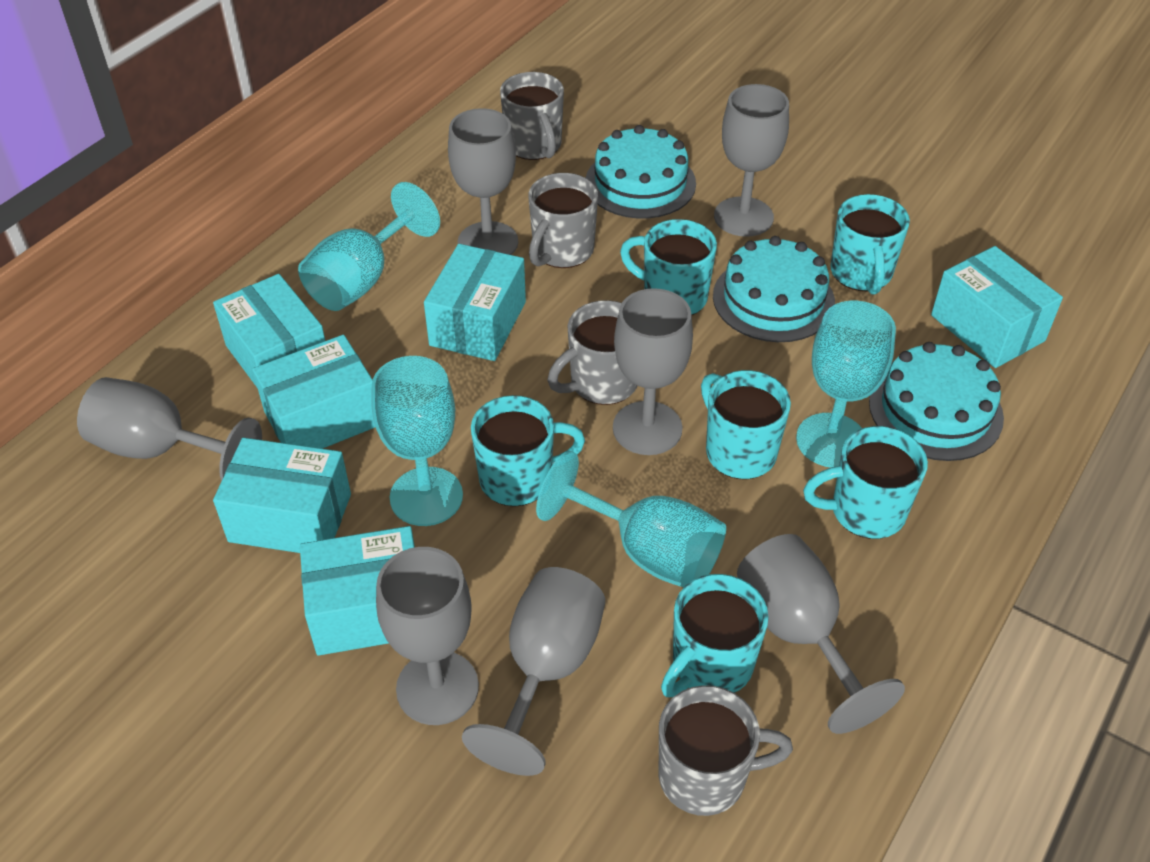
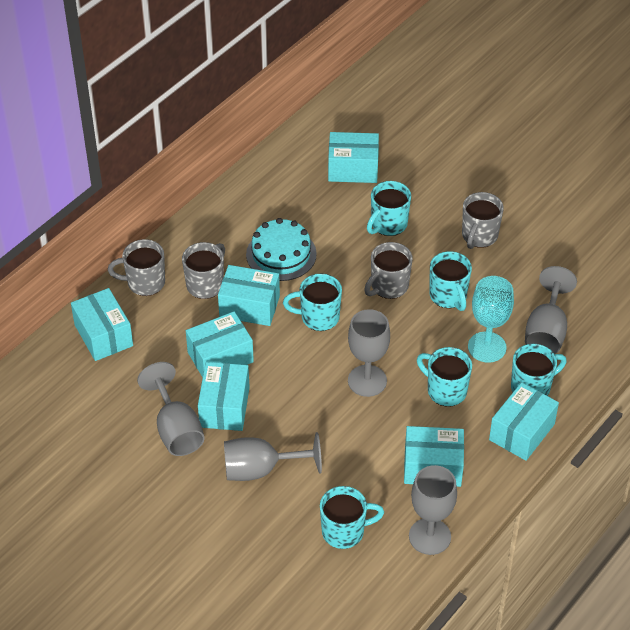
grey goblet: 7 -> 5
turquoise box: 6 -> 7
turquoise cake: 3 -> 1
turquoise goblet: 4 -> 1

